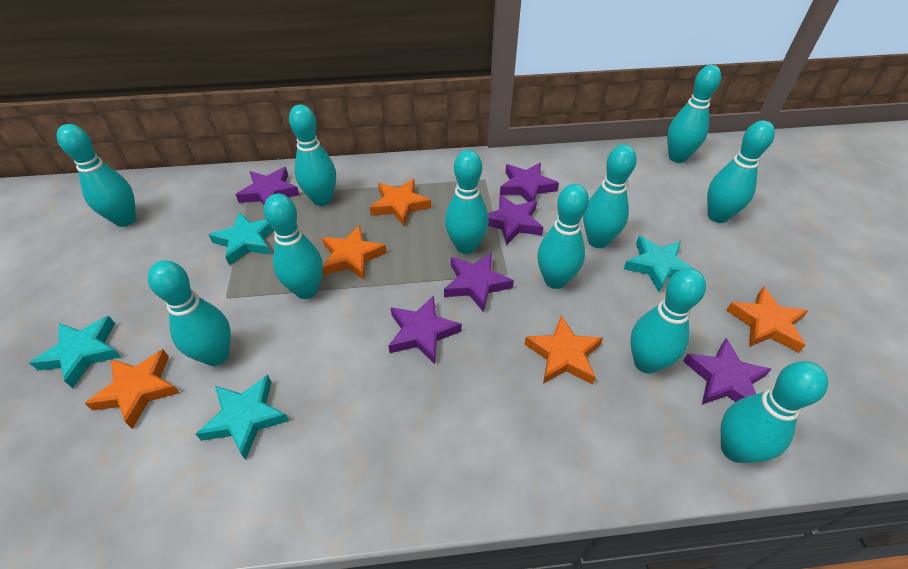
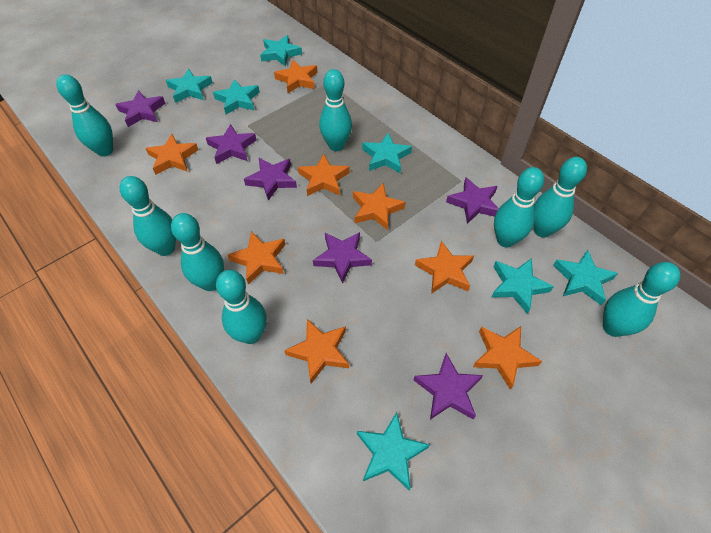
orange star: 5 -> 8
turquoise bowling pin: 11 -> 8
turquoise star: 4 -> 7

